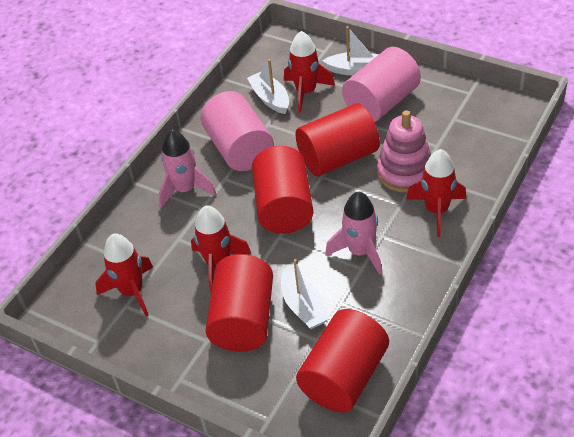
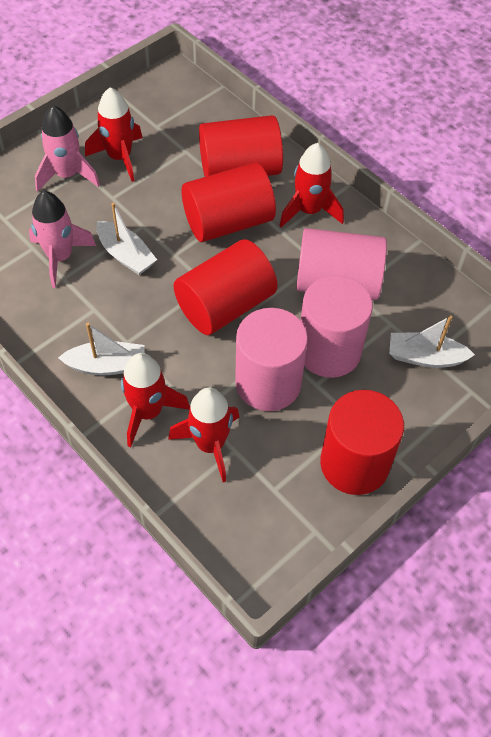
pink cylinder: 2 -> 3
pink stacking toy: 1 -> 0

